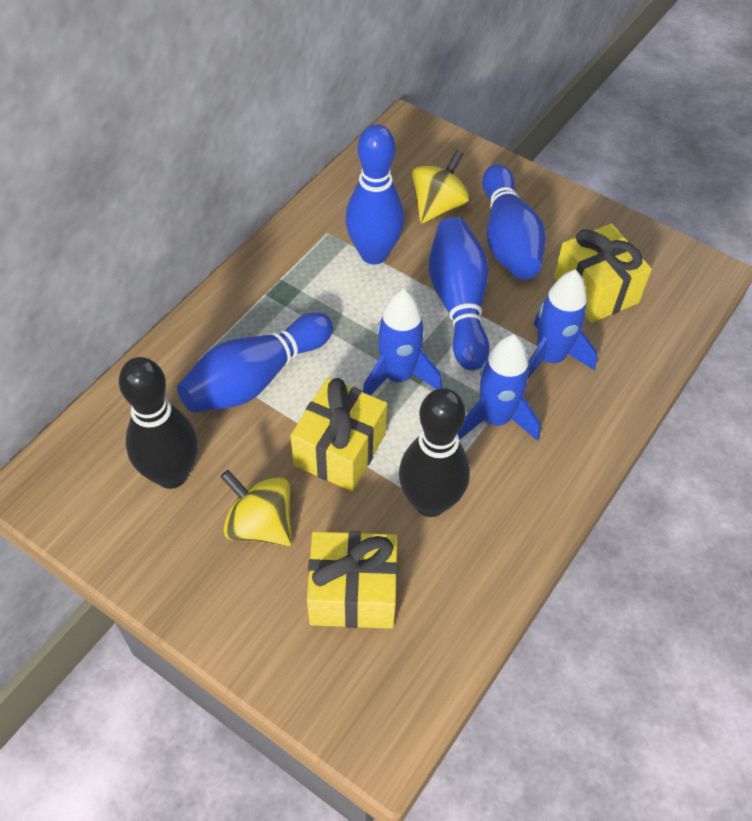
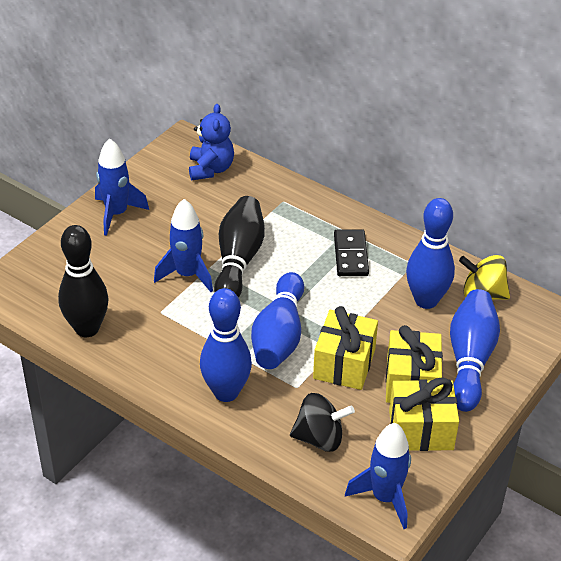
black domino: 0 -> 1
black spinning top: 0 -> 1
blue teddy bear: 0 -> 1
yellow spinning top: 2 -> 1

